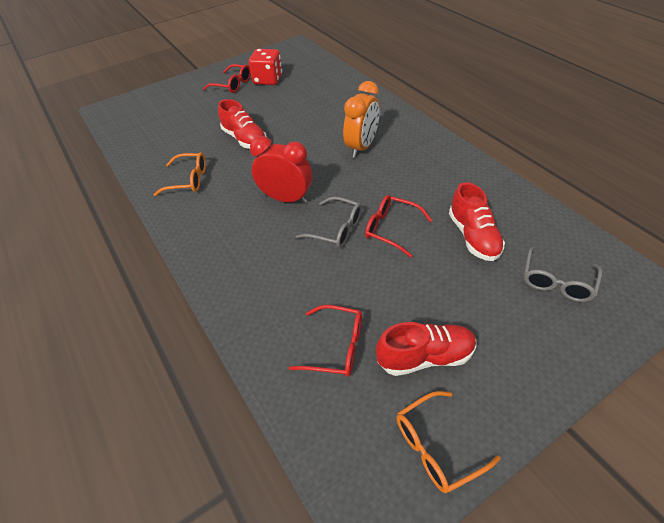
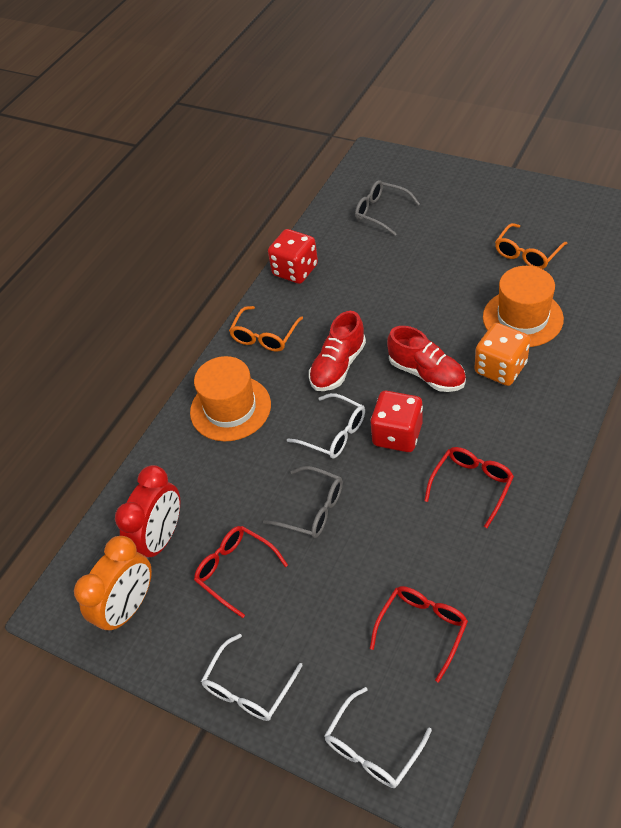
orange dice: 0 -> 1
orange hat: 0 -> 2
red dice: 1 -> 2
red shoe: 3 -> 2
white glasses: 0 -> 3

